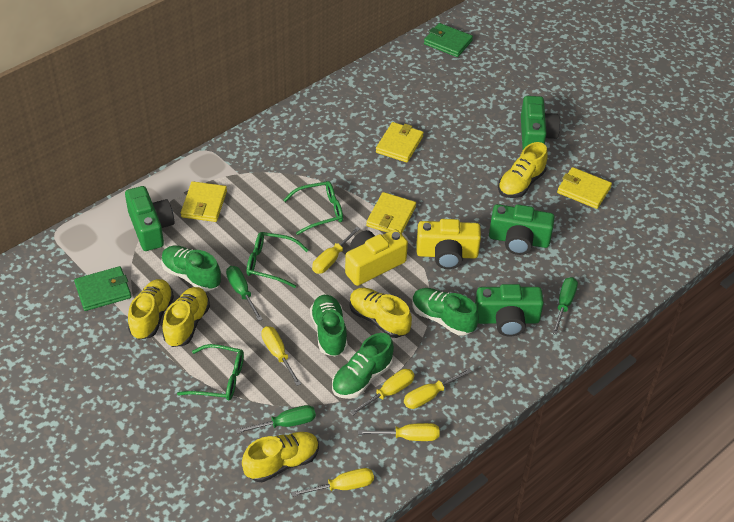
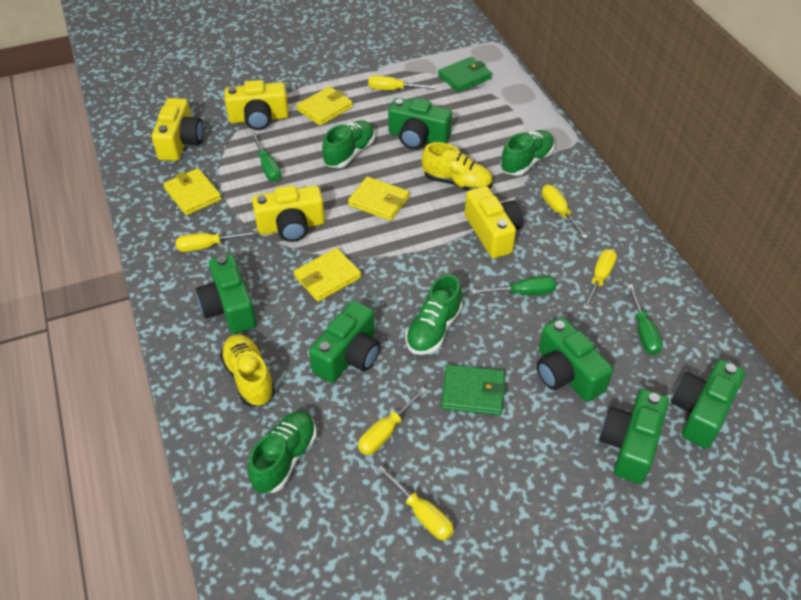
green camera: 4 -> 6
green glasses: 3 -> 0
yellow camera: 2 -> 4
yellow shoe: 5 -> 2

